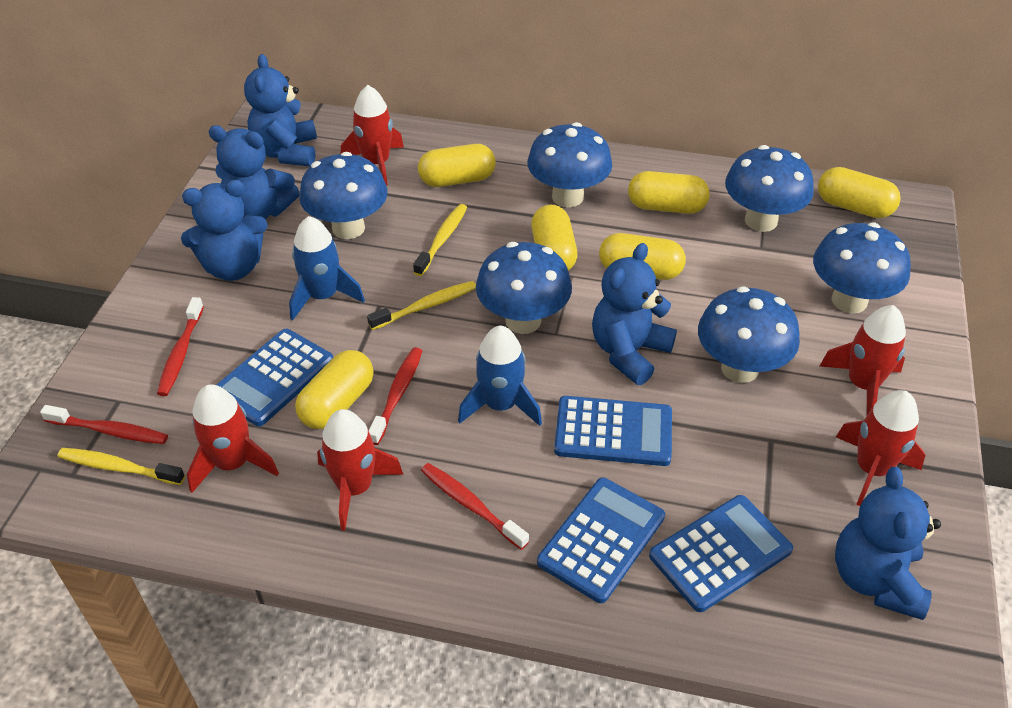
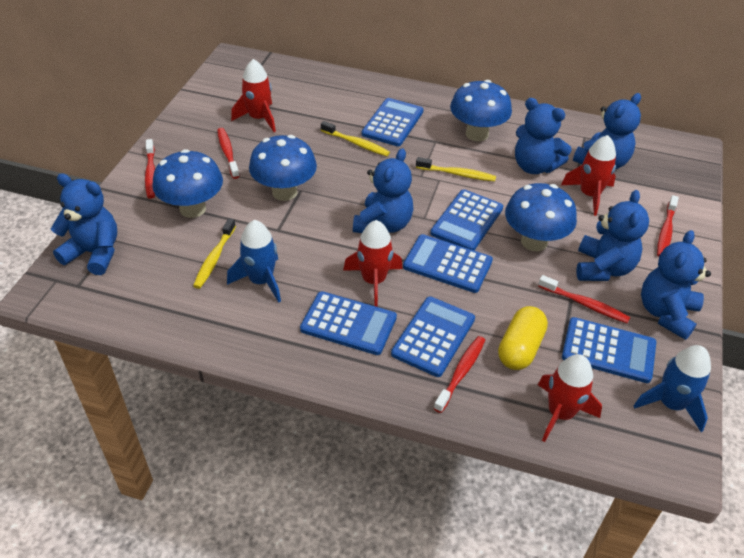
blue calculator: 4 -> 6
blue mushroom: 6 -> 4
blue teddy bear: 5 -> 6
red rocket: 5 -> 4
red toothbrush: 4 -> 5
yellow capsule: 6 -> 1

